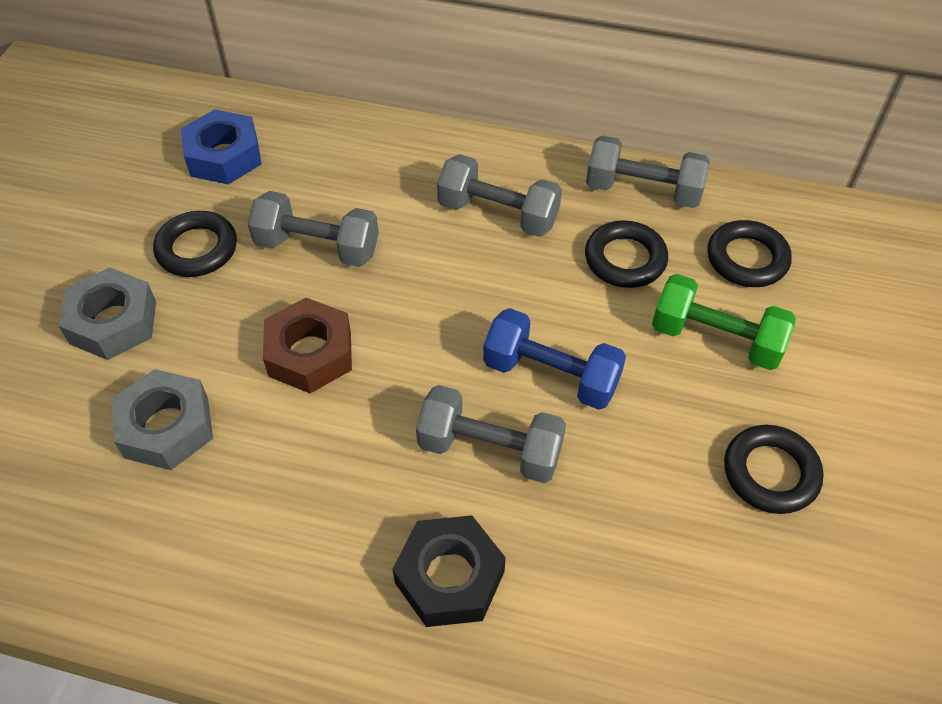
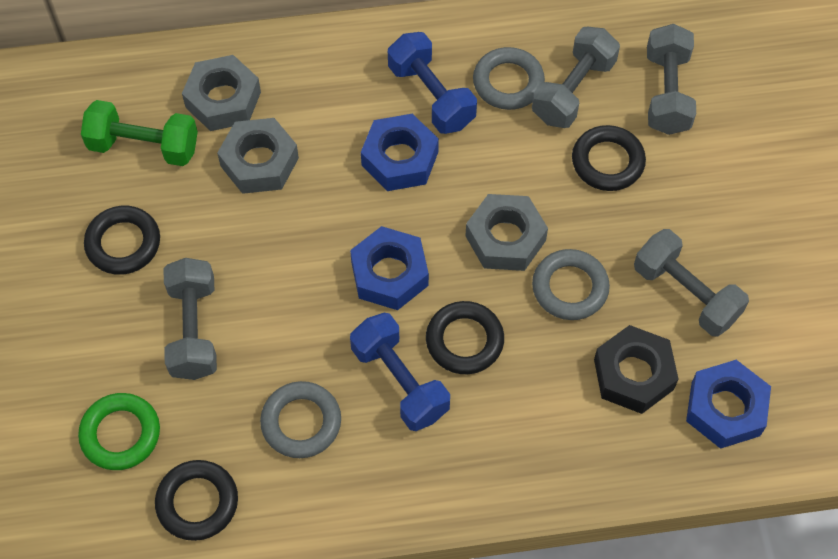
blue dumbbell: 1 -> 2
blue nut: 1 -> 3
brown nut: 1 -> 0
green ring: 0 -> 1
grey nut: 2 -> 3
grey ring: 0 -> 3

